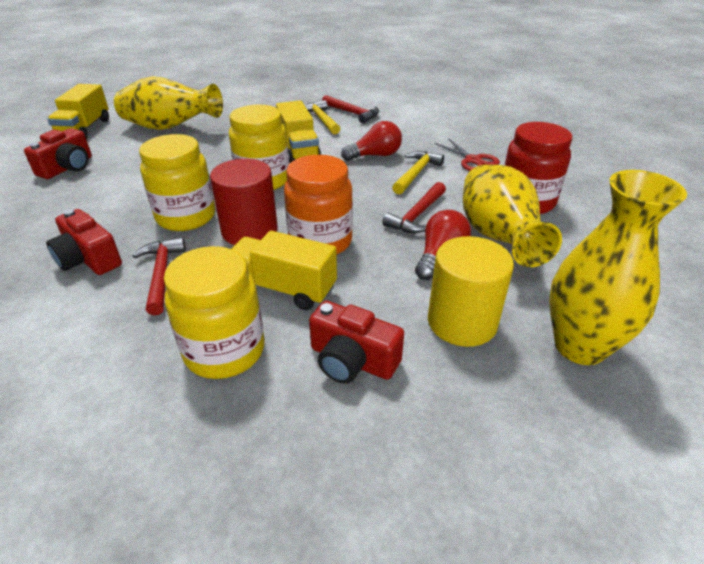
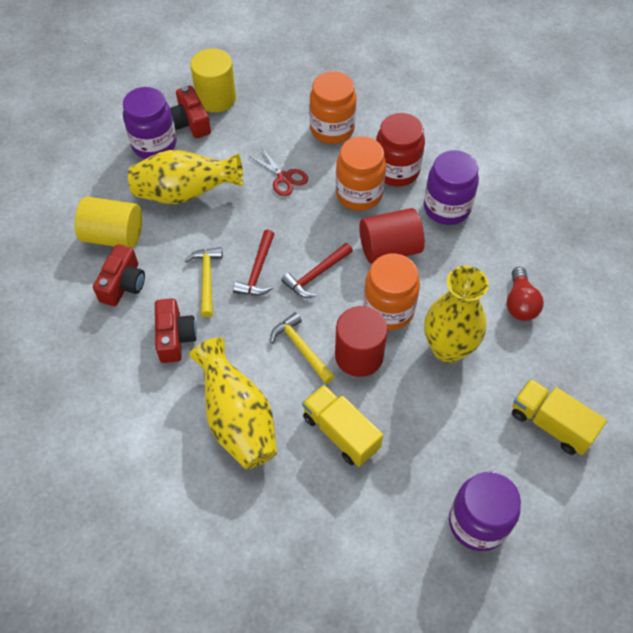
orange jar: 1 -> 3
purple jar: 0 -> 3
red cylinder: 1 -> 2
red hammer: 3 -> 2
red light bulb: 2 -> 1
yellow cylinder: 1 -> 2
yellow jar: 3 -> 0
yellow truck: 3 -> 2

